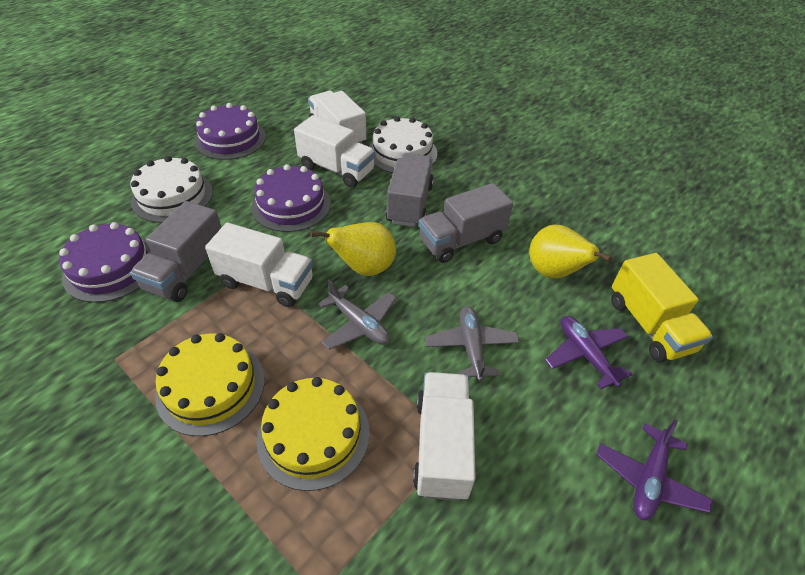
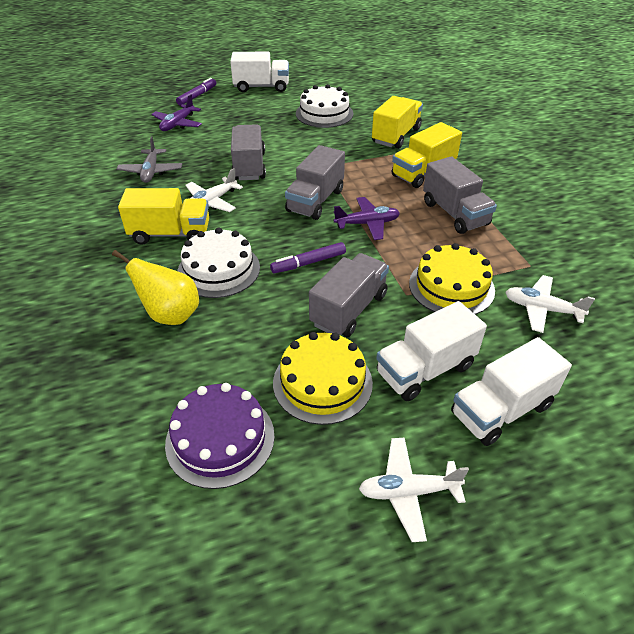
grey plane: 2 -> 1
grey truck: 3 -> 4
purple cake: 3 -> 1
purple marker: 0 -> 2
white plane: 0 -> 3
white truck: 4 -> 3
yellow pear: 2 -> 1
yellow truck: 1 -> 3

